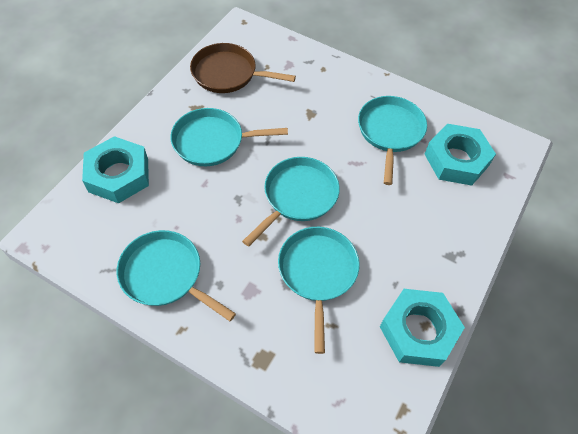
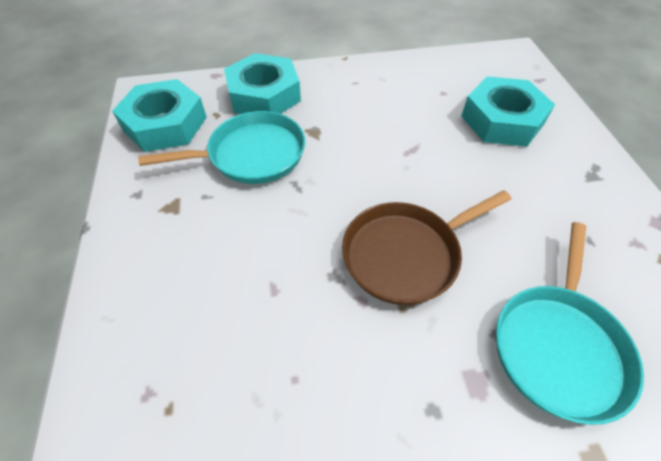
turquoise pan: 5 -> 2

